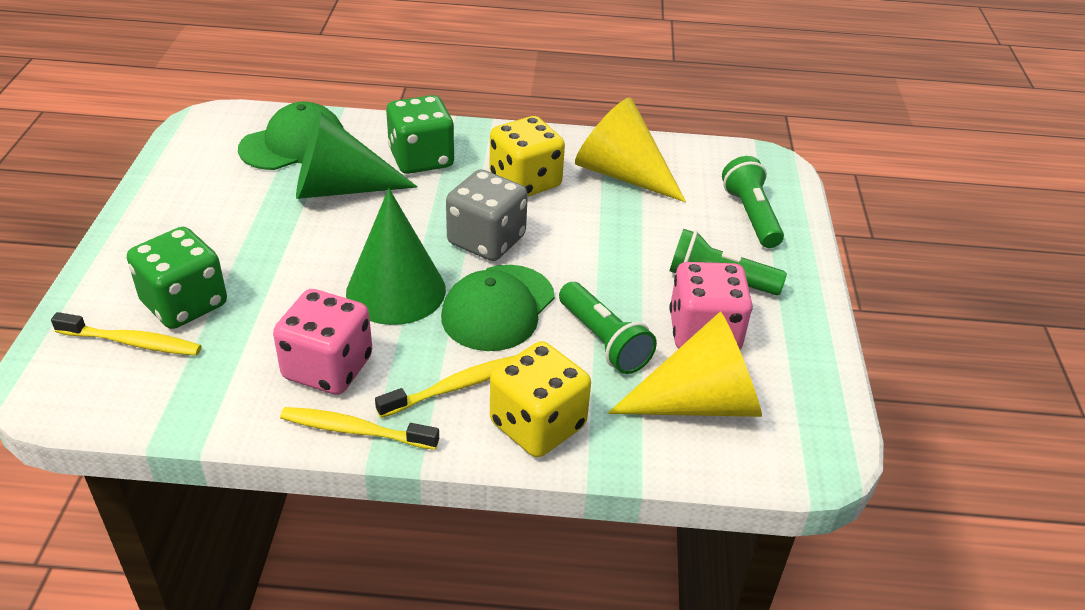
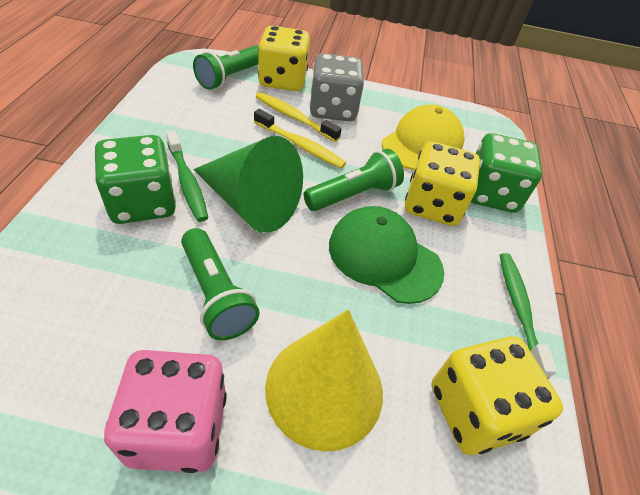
green cap: 2 -> 1
green cone: 2 -> 1
green toothbrush: 0 -> 2
pink dice: 2 -> 1
yellow cap: 0 -> 1
yellow cone: 2 -> 1
yellow dice: 2 -> 3
yellow toothbrush: 3 -> 2

